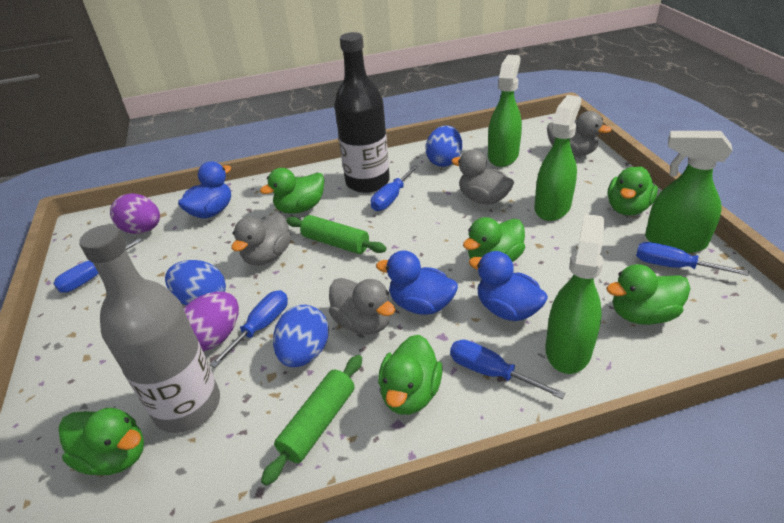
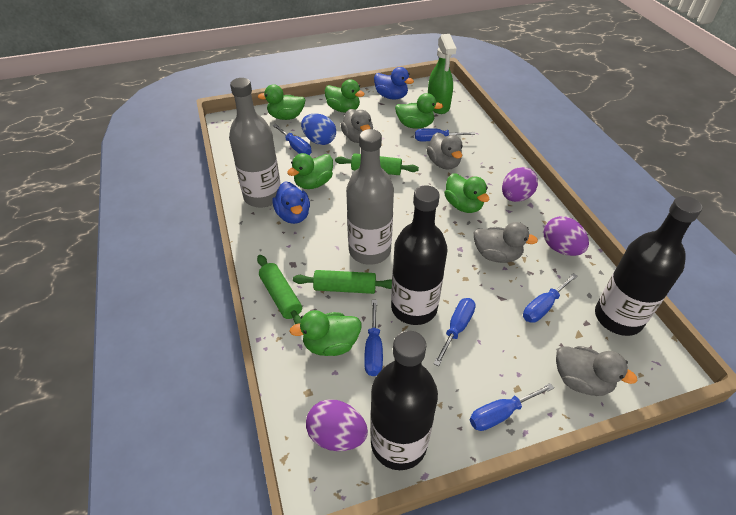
black bottle: 1 -> 3
blue duck: 3 -> 2
blue egg: 3 -> 1
blue screwdriver: 5 -> 6
green rolling pin: 2 -> 3
green spray bottle: 4 -> 1
grey bottle: 1 -> 2
purple egg: 2 -> 3

